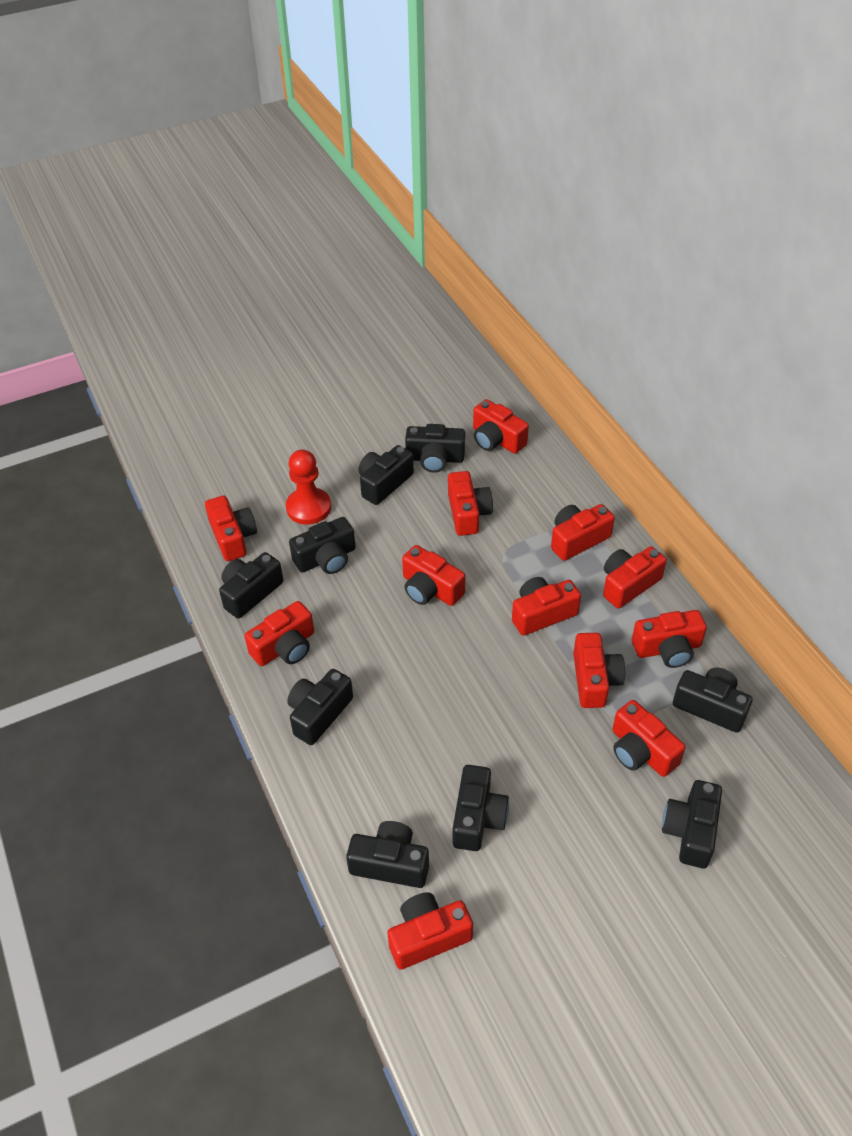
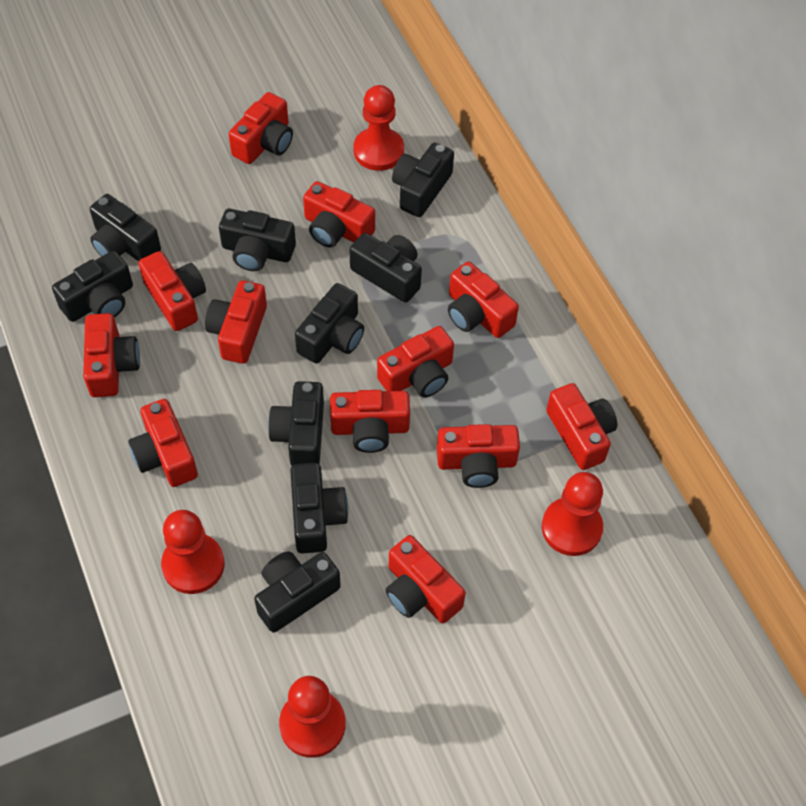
red pawn: 1 -> 4

